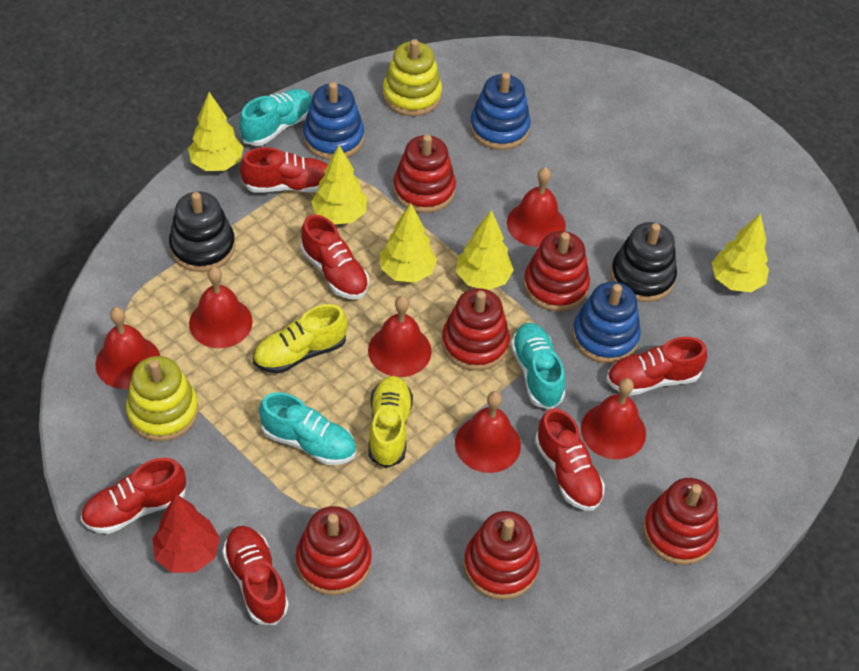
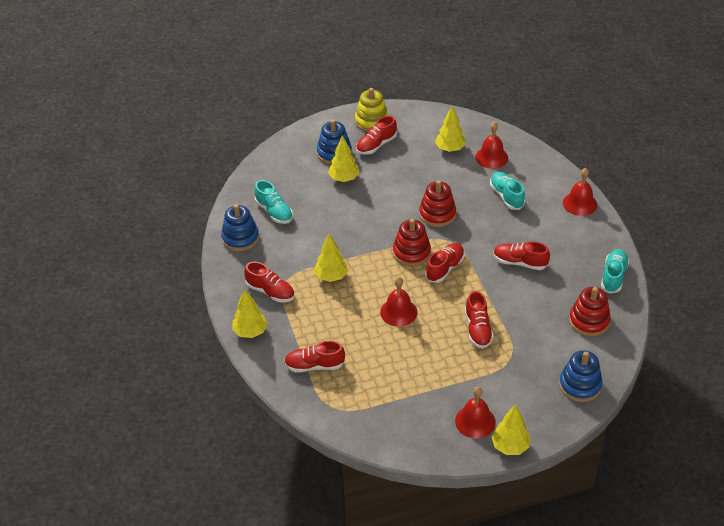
black stacking toy: 2 -> 0
red bell: 6 -> 4
red stacking toy: 6 -> 3
red tree: 1 -> 0
yellow shoe: 2 -> 0
yellow stacking toy: 2 -> 1

